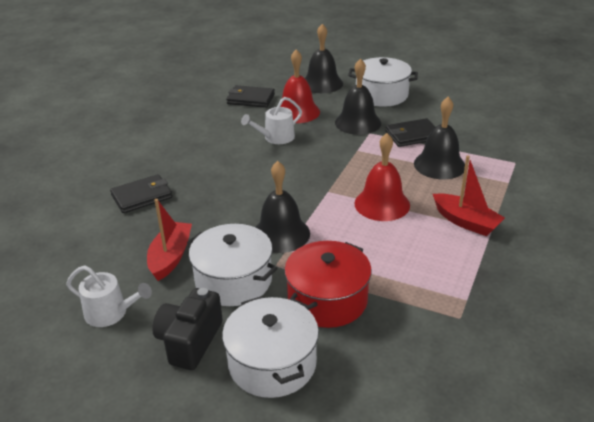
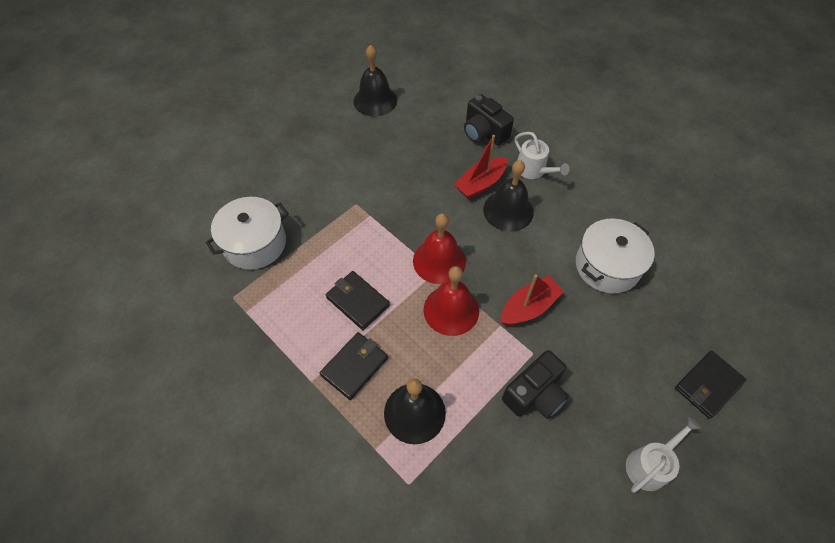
black bell: 4 -> 3
black camera: 1 -> 2
red pot: 1 -> 0
white pot: 3 -> 2

